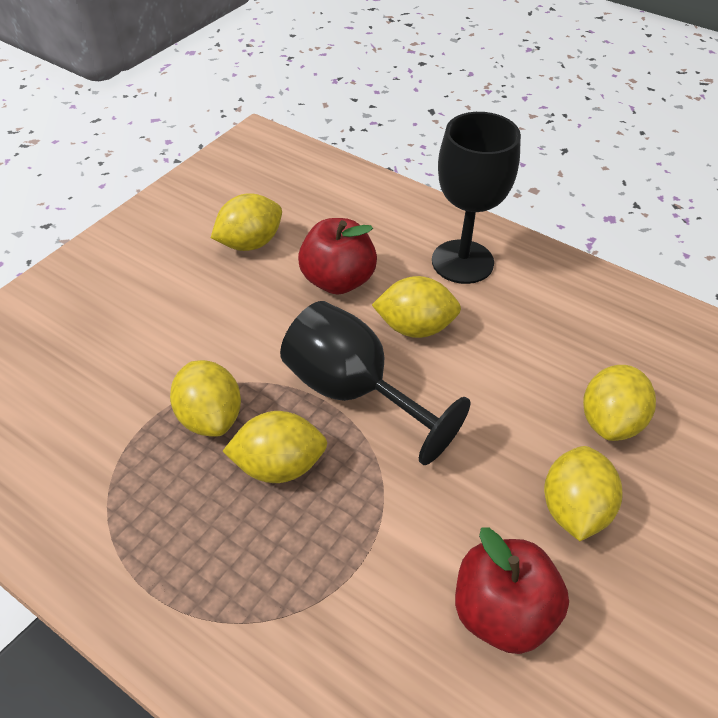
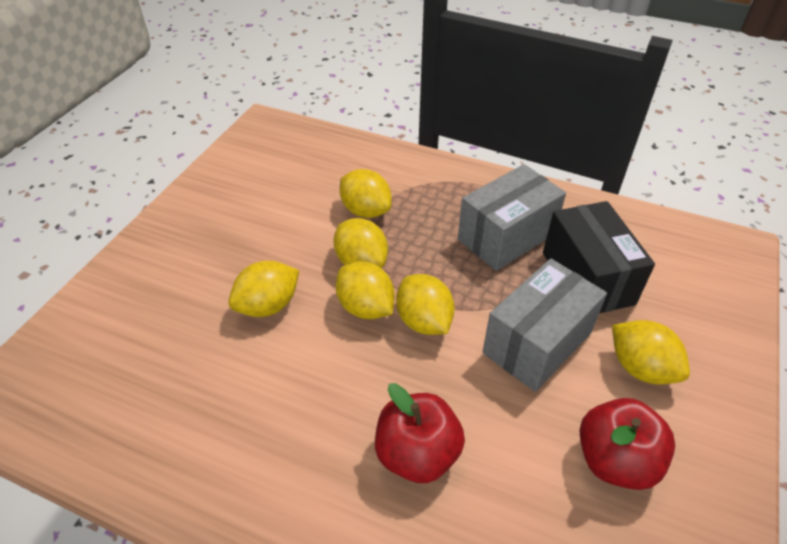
black box: 0 -> 1
black goblet: 2 -> 0
grey box: 0 -> 2

